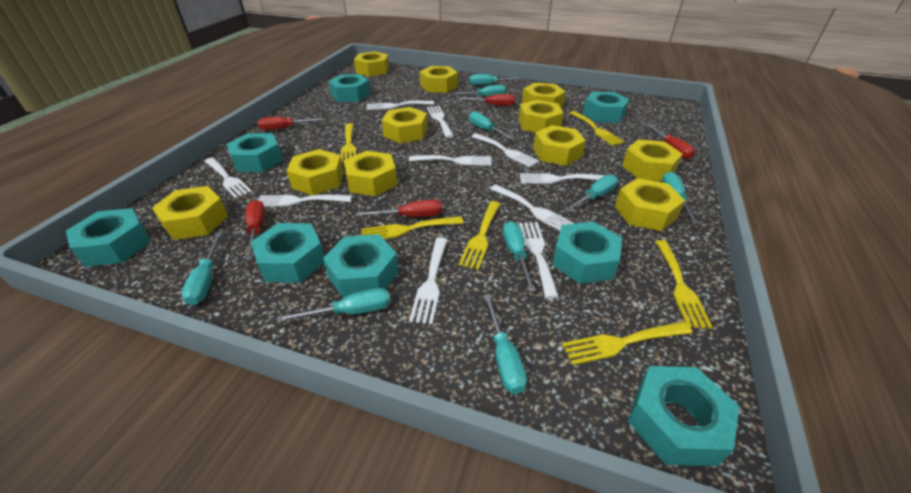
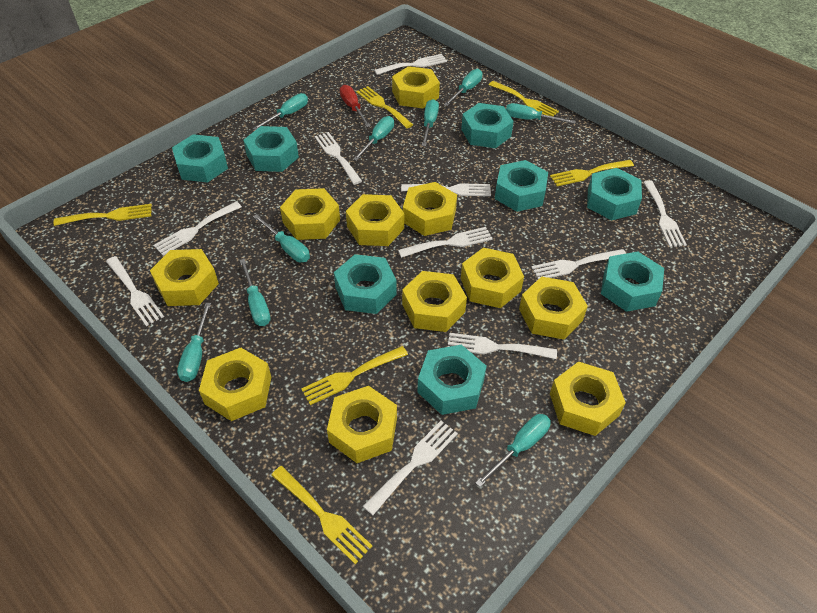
red screwdriver: 5 -> 1

